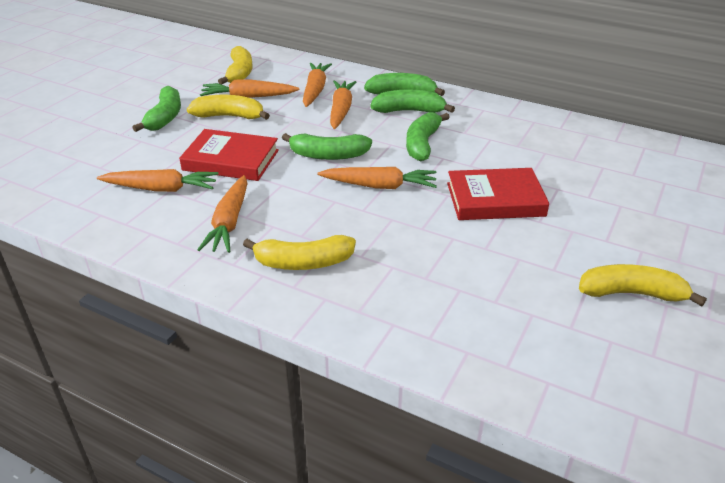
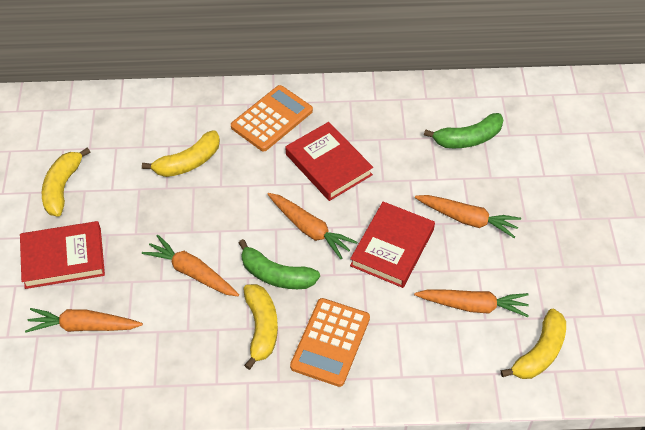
green banana: 5 -> 2
orange calculator: 0 -> 2
orange carrot: 6 -> 5
red book: 2 -> 3

